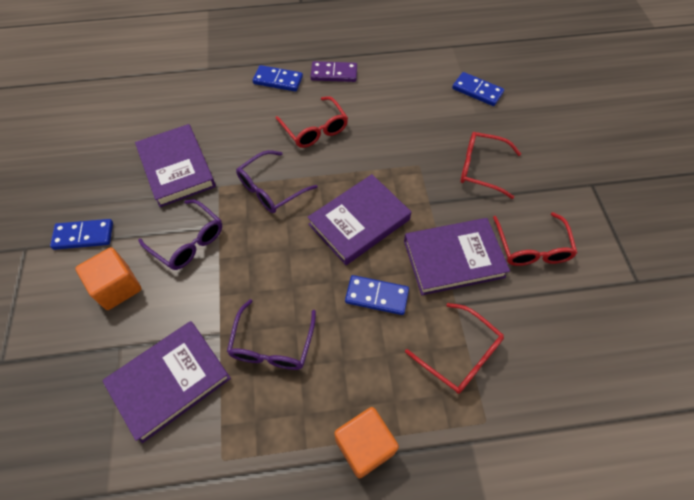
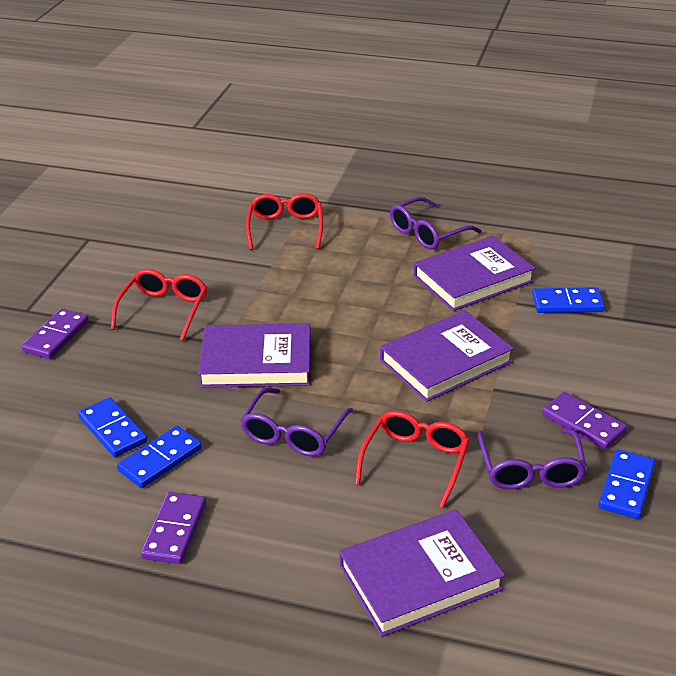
orange cube: 2 -> 0
purple domino: 1 -> 3
red glasses: 4 -> 3

